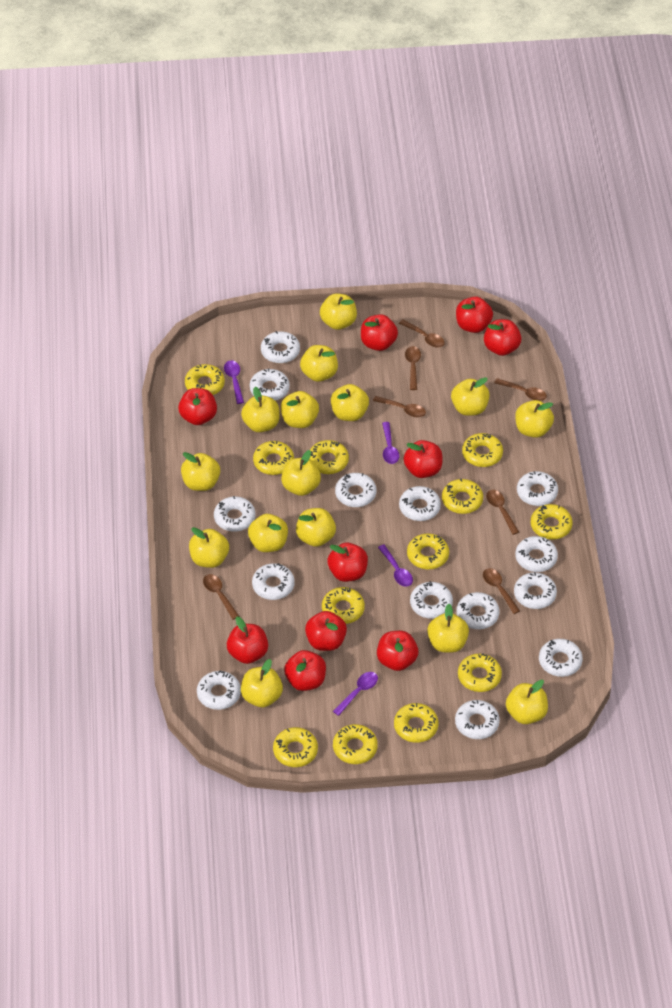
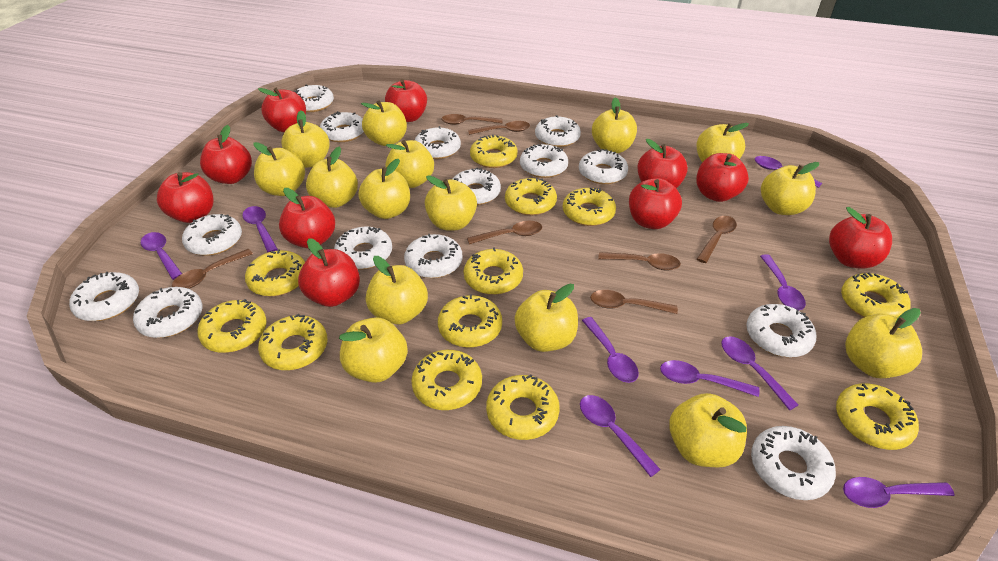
purple spoon: 4 -> 9

